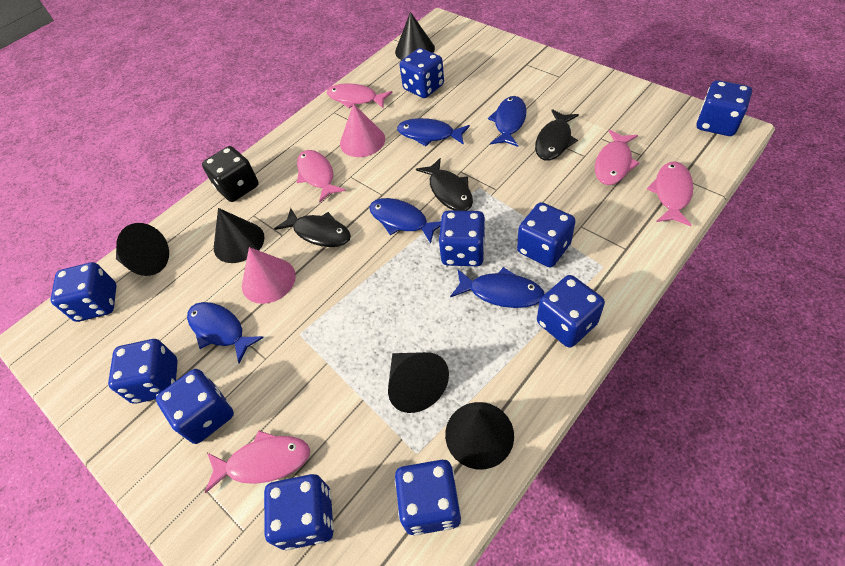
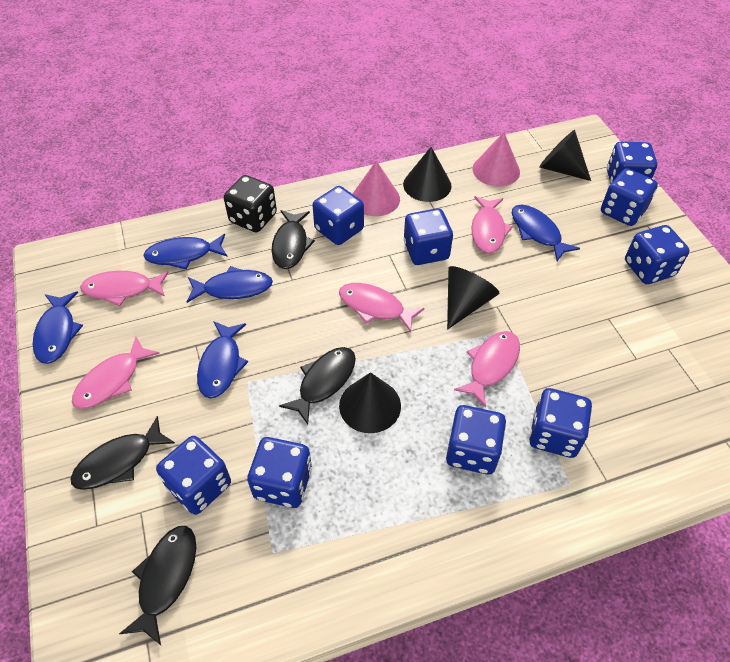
black cone: 5 -> 4
black fish: 3 -> 4
blue dice: 10 -> 9

